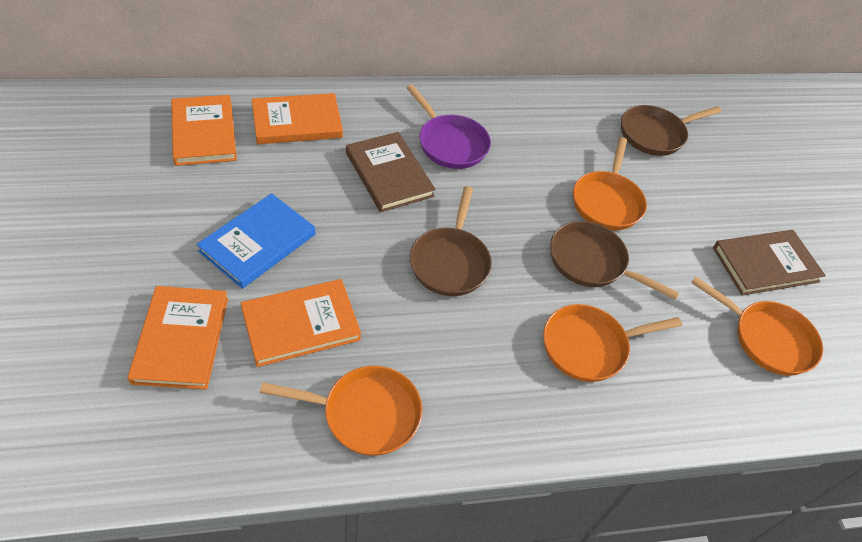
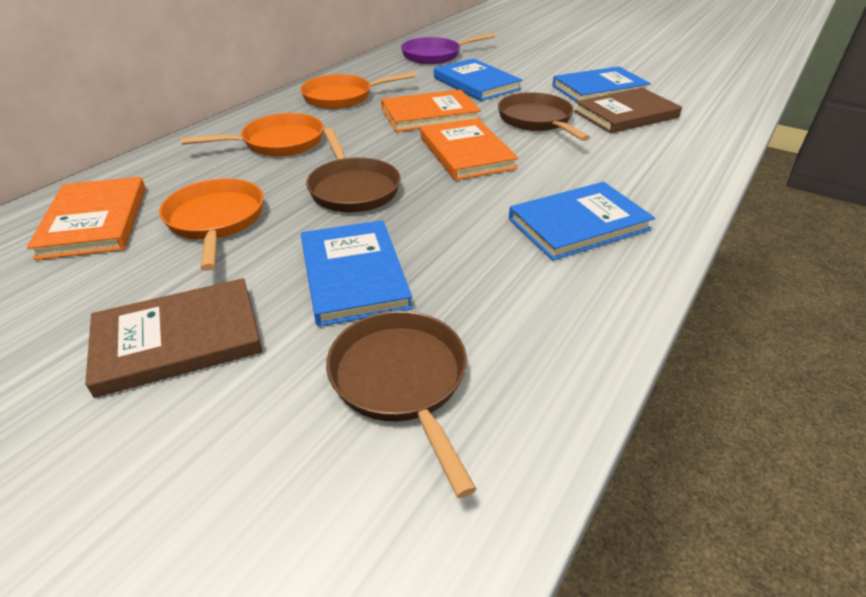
blue book: 1 -> 4
orange book: 4 -> 3
orange pan: 4 -> 3

